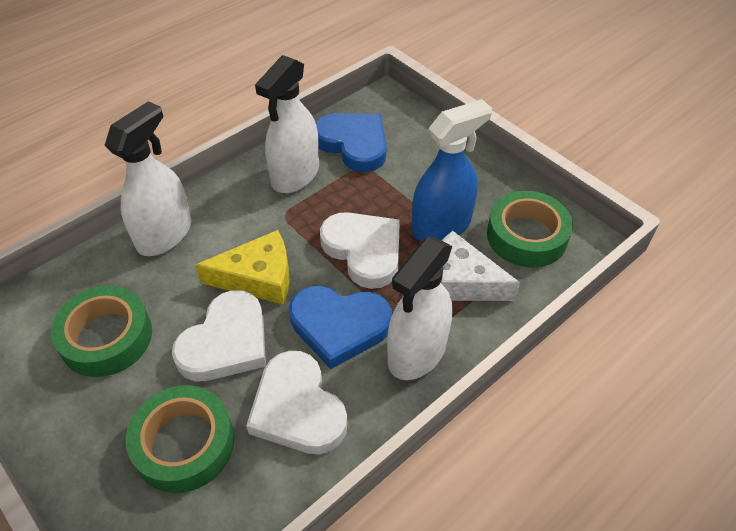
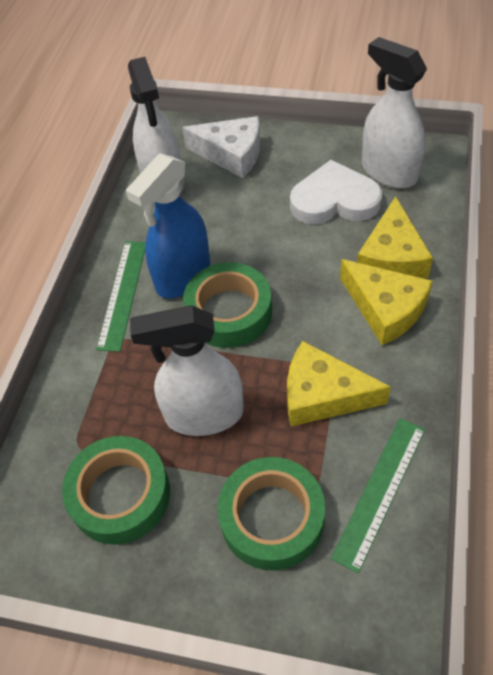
blue heart: 2 -> 0
green ruler: 0 -> 2
white heart: 3 -> 1
yellow cheese: 1 -> 3

